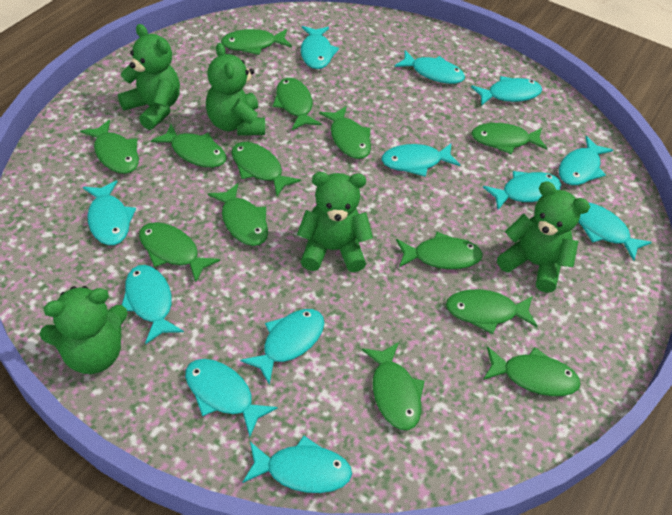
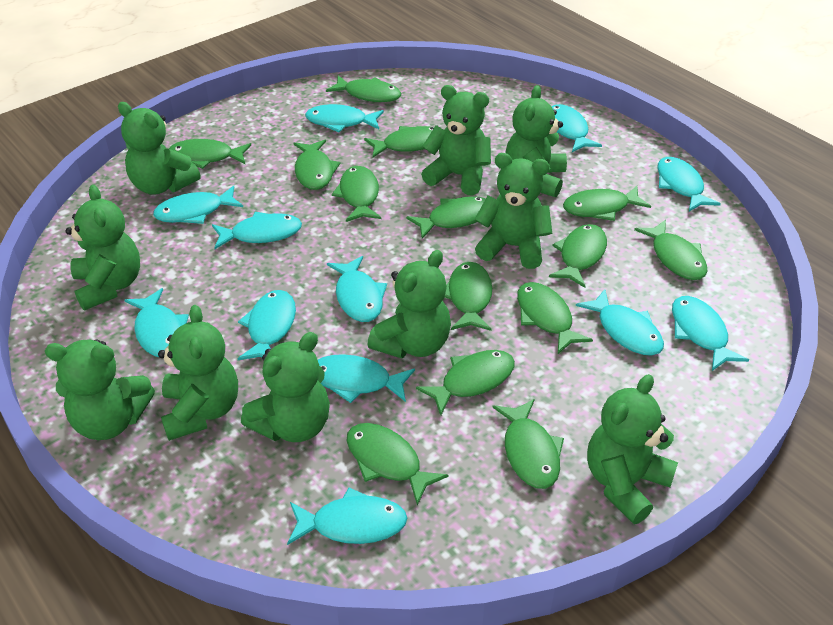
green fish: 13 -> 14
green teddy bear: 5 -> 10

